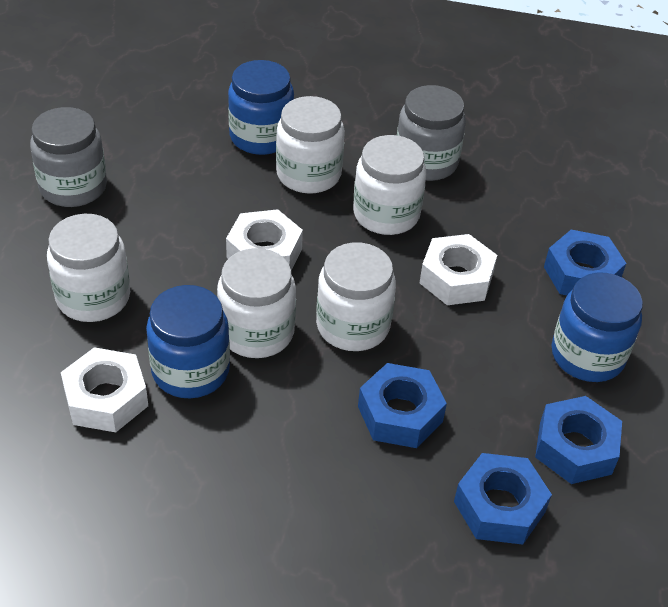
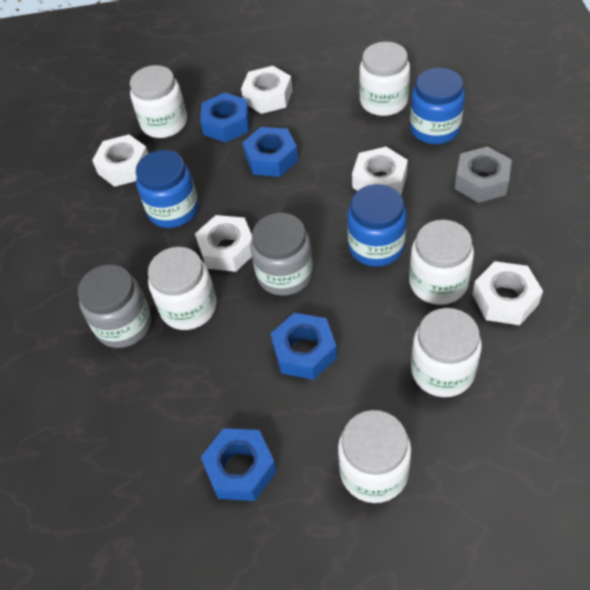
grey nut: 0 -> 1
white jar: 5 -> 6
white nut: 3 -> 5

